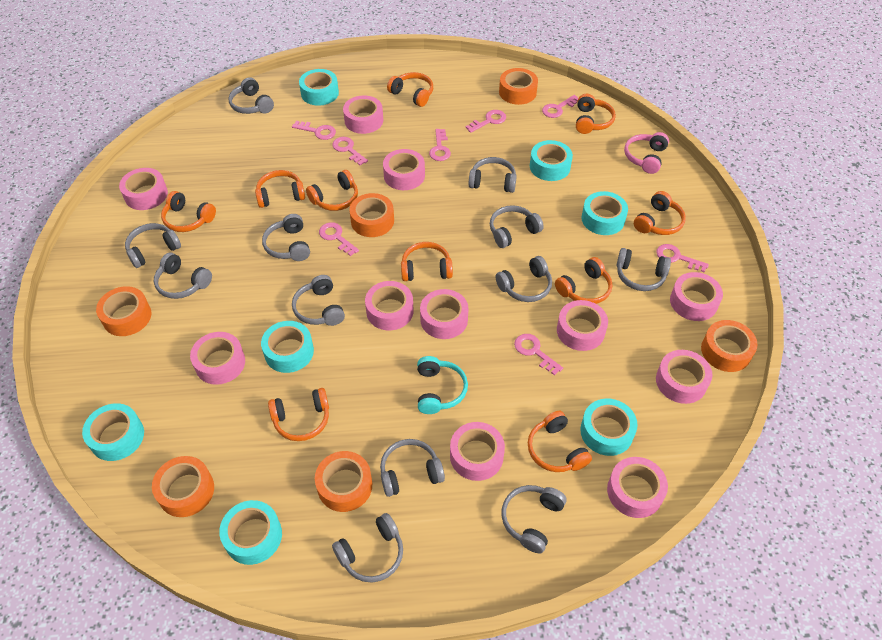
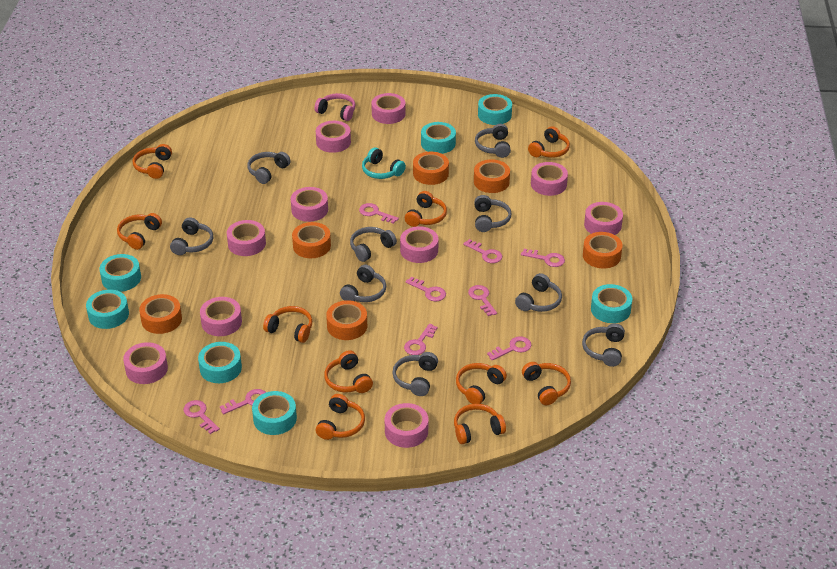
grey headphones: 12 -> 9
pink key: 8 -> 9
pink tape: 11 -> 10

